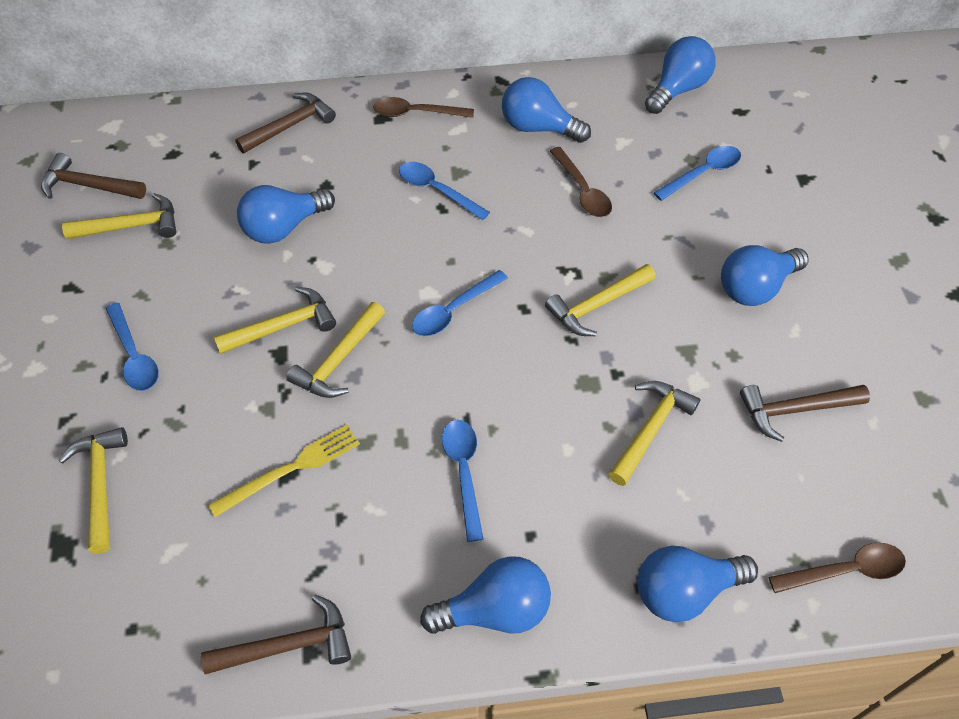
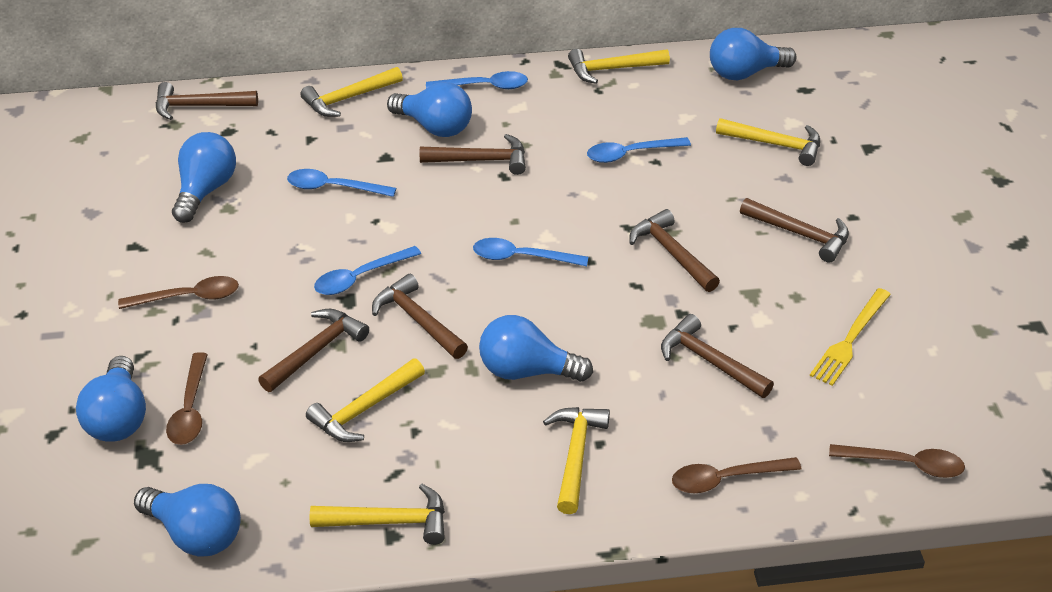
brown hammer: 4 -> 7
brown spoon: 3 -> 4

